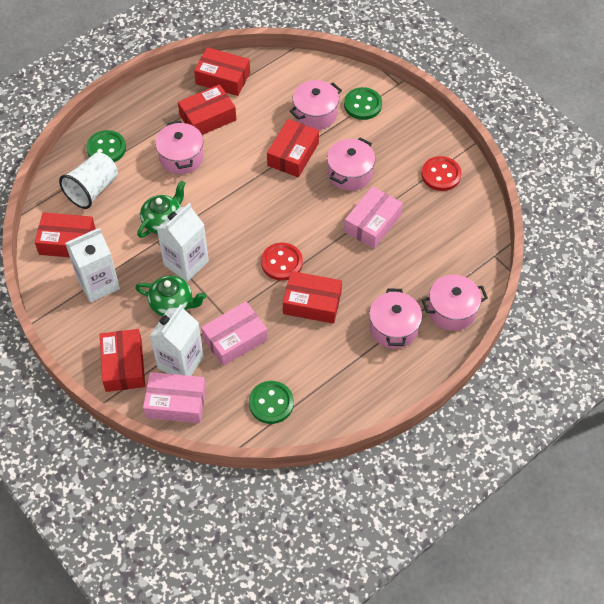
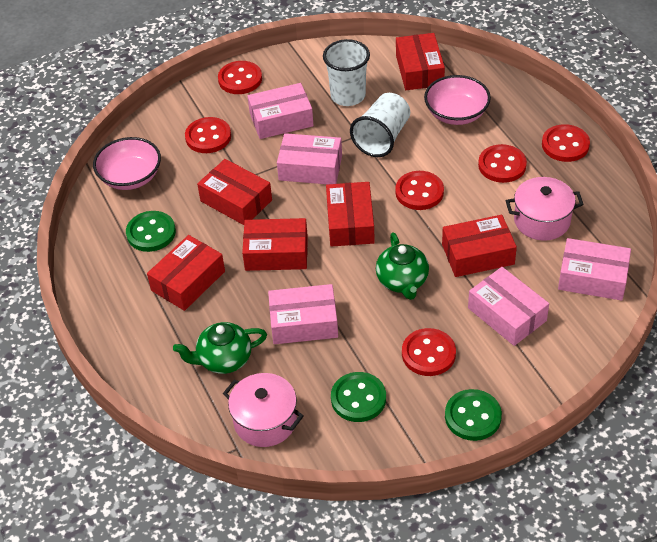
pink bowl: 0 -> 2
pink box: 3 -> 5
pink pot: 5 -> 2
red button: 2 -> 6
white carton: 3 -> 0
white cup: 1 -> 2

